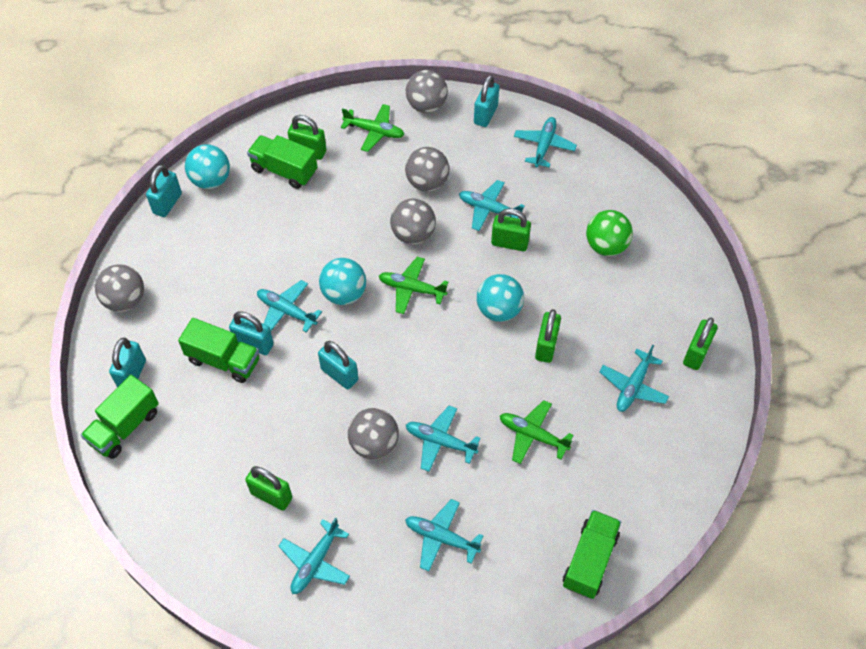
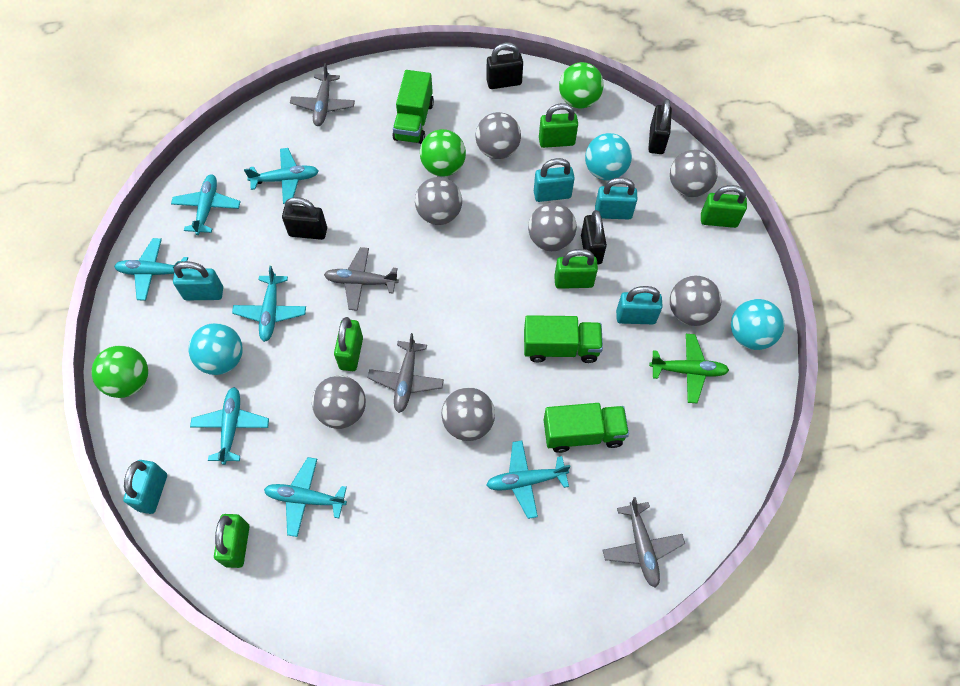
black padlock: 0 -> 4
green ball: 1 -> 3
green plane: 3 -> 1
green truck: 4 -> 3
grey ball: 5 -> 7
grey plane: 0 -> 4

